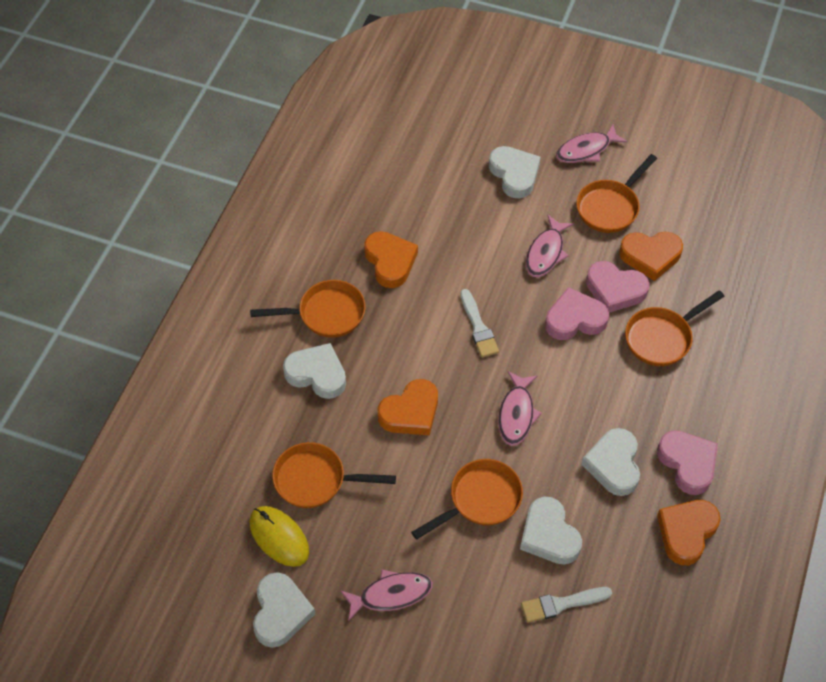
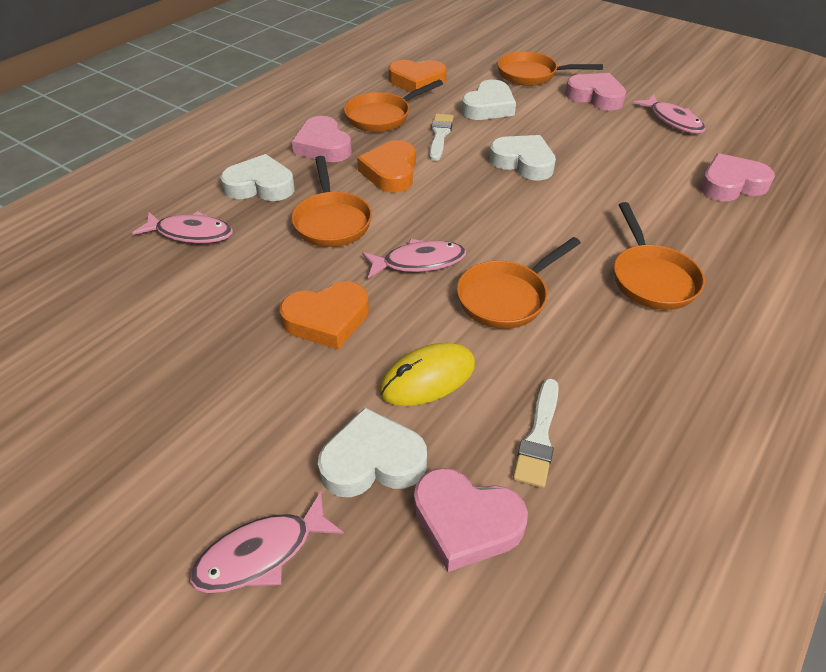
orange heart: 4 -> 3
pink heart: 3 -> 4
white heart: 5 -> 4

